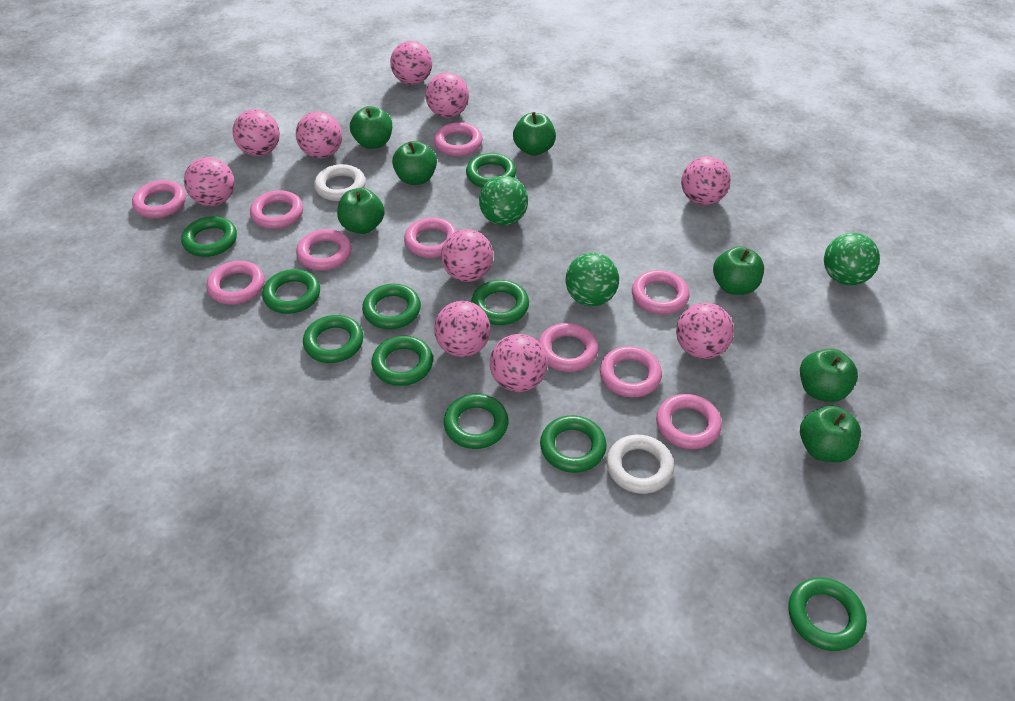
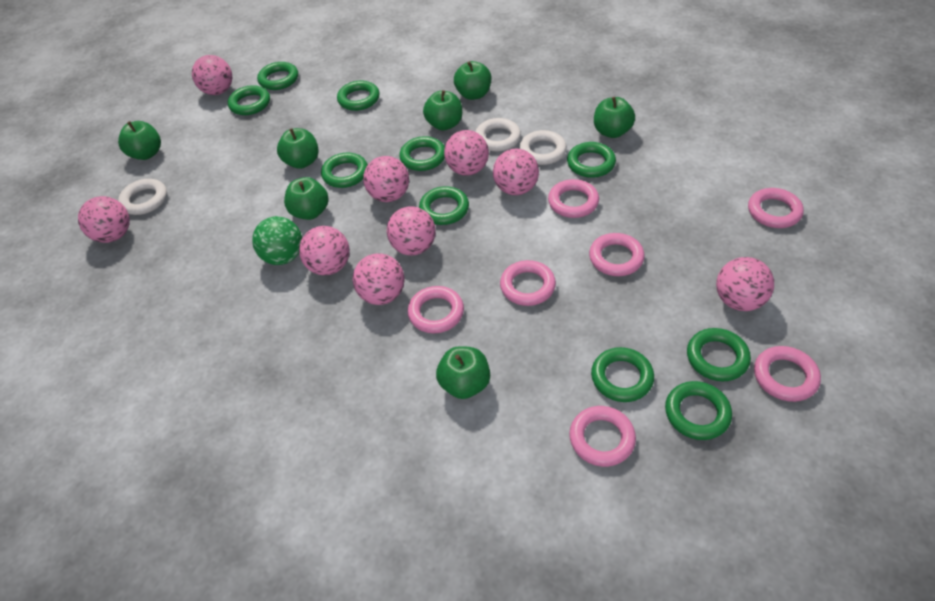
green ball: 3 -> 1
pink ball: 10 -> 9
pink ring: 10 -> 7
white ring: 2 -> 3

